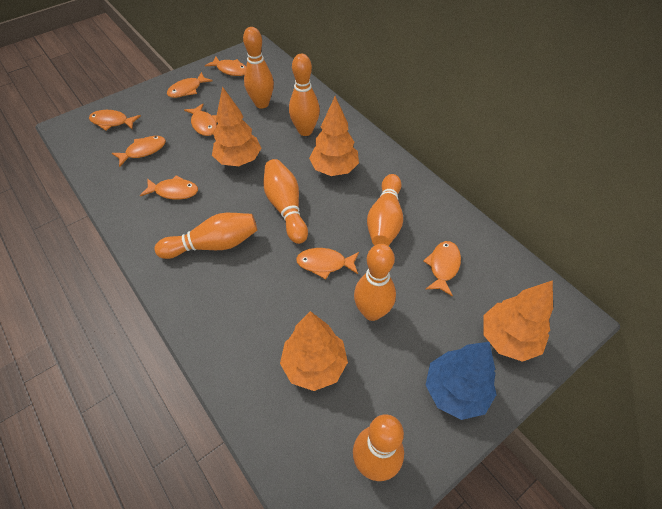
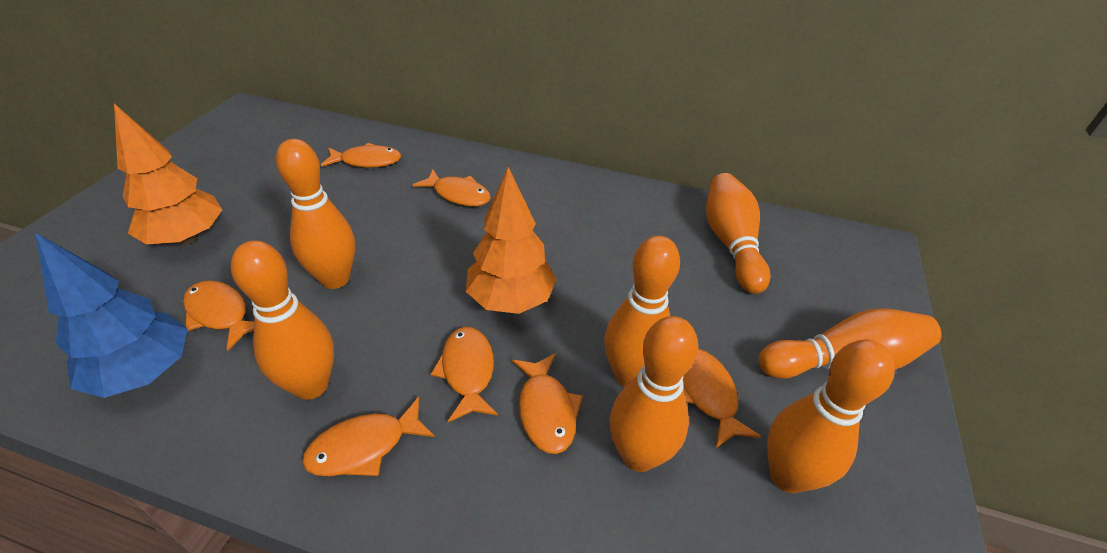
orange fish: 8 -> 7
orange tree: 4 -> 2

